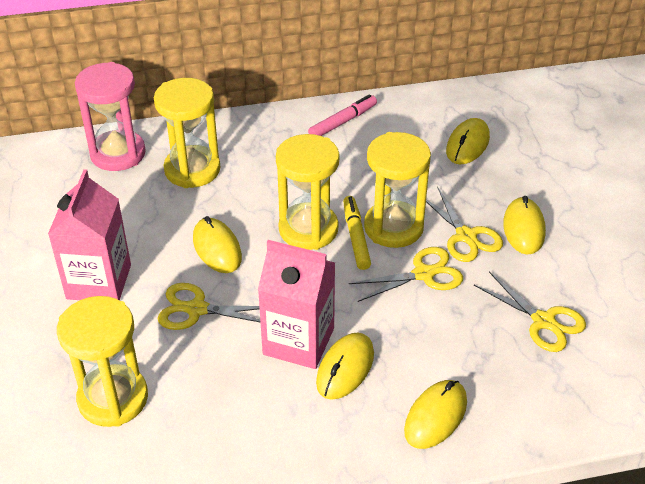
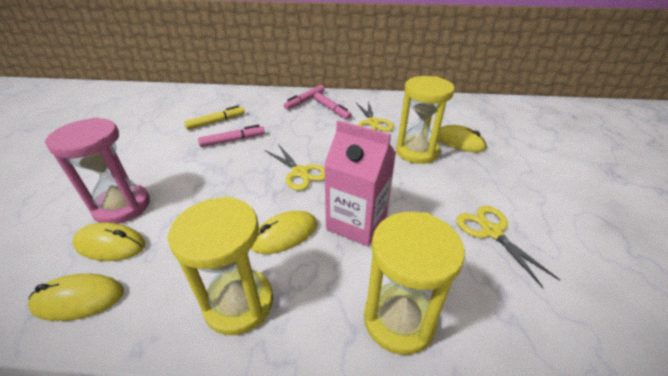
pink carton: 2 -> 1
pink marker: 1 -> 3
yellow hourglass: 4 -> 3
yellow mouse: 5 -> 4
yellow scissors: 4 -> 3

